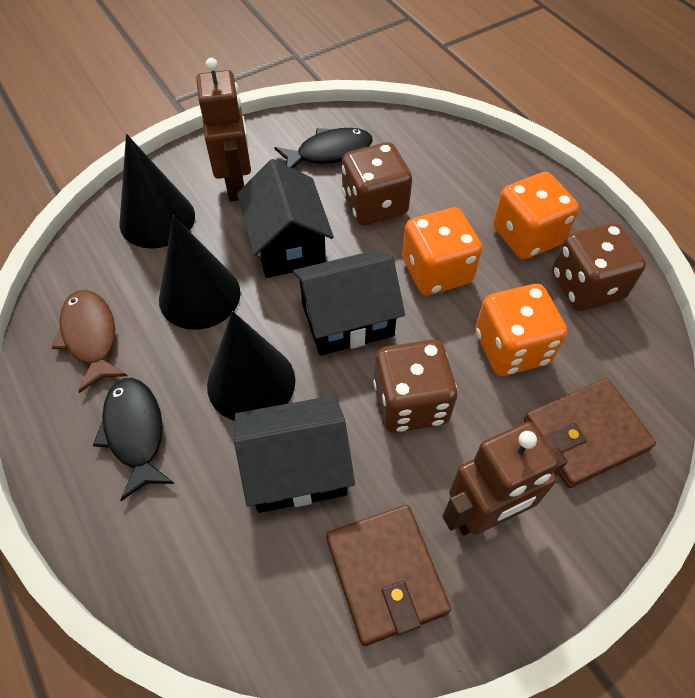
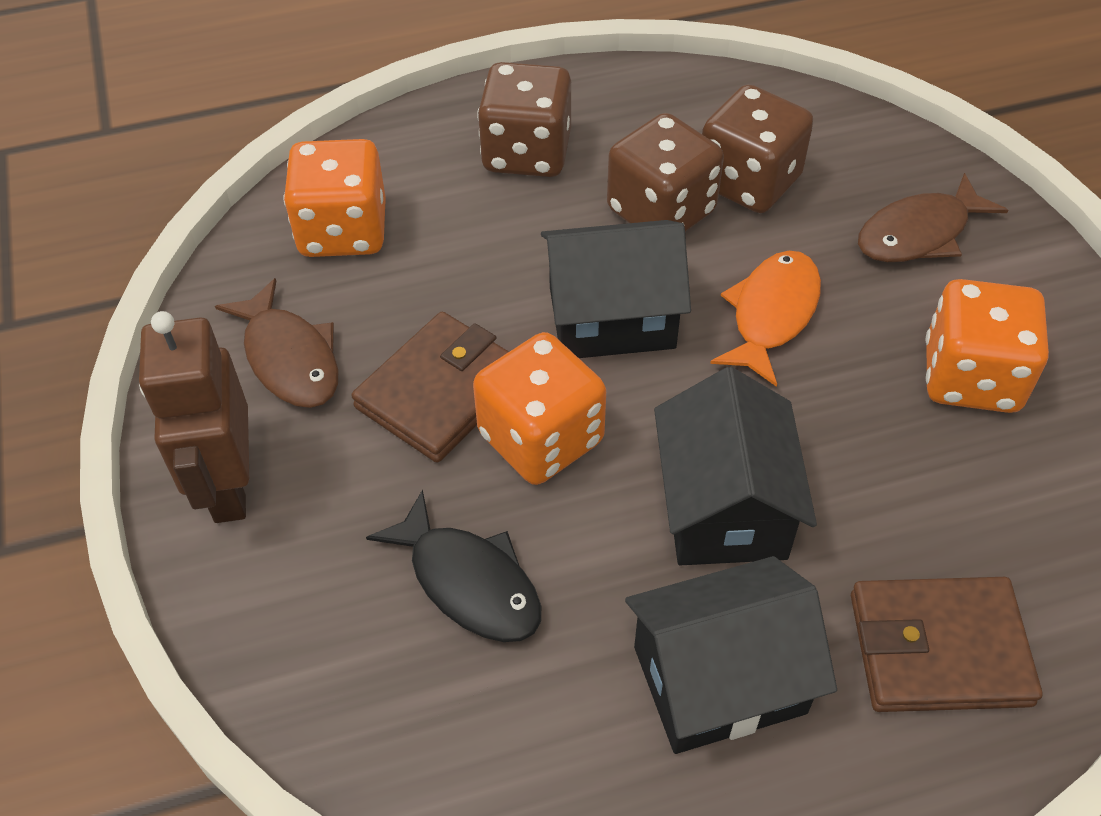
black cone: 3 -> 0
black fish: 2 -> 1
brown fish: 1 -> 2
brown robot: 2 -> 1
orange fish: 0 -> 1

